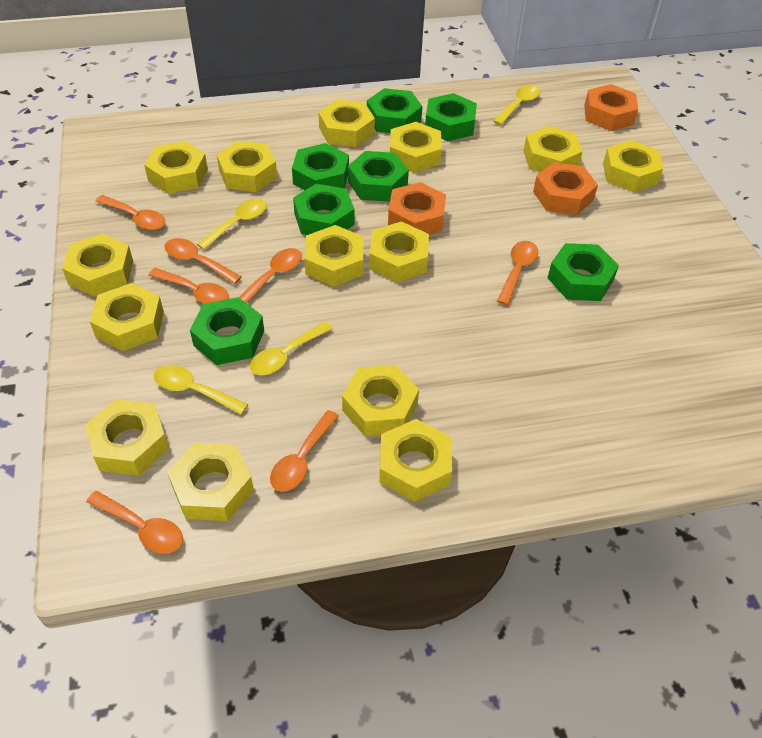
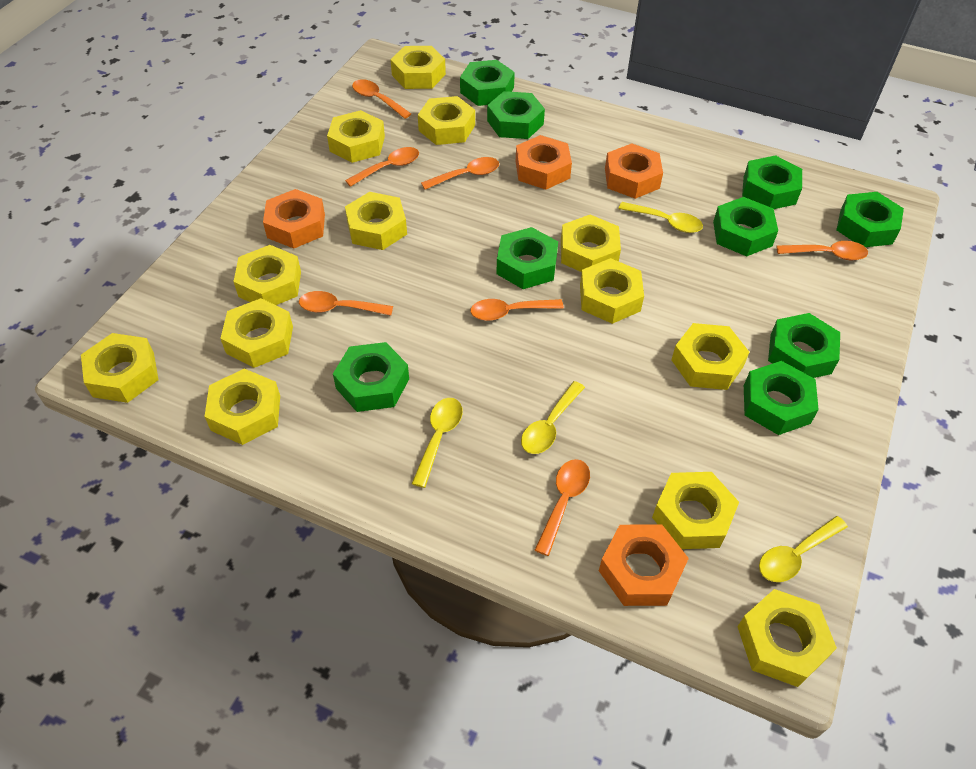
green nut: 7 -> 9
orange nut: 3 -> 4
yellow nut: 14 -> 13

